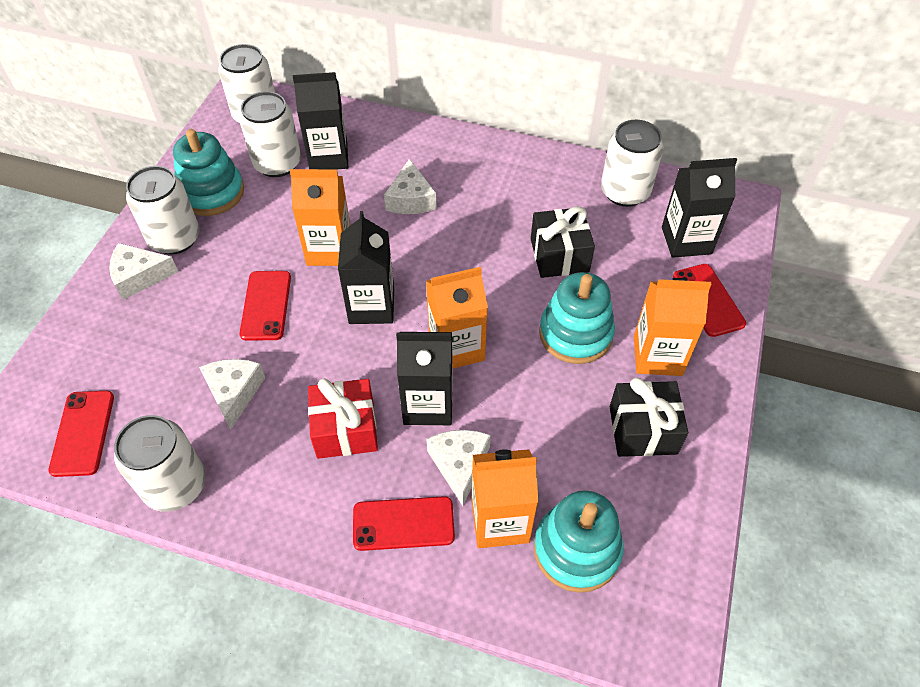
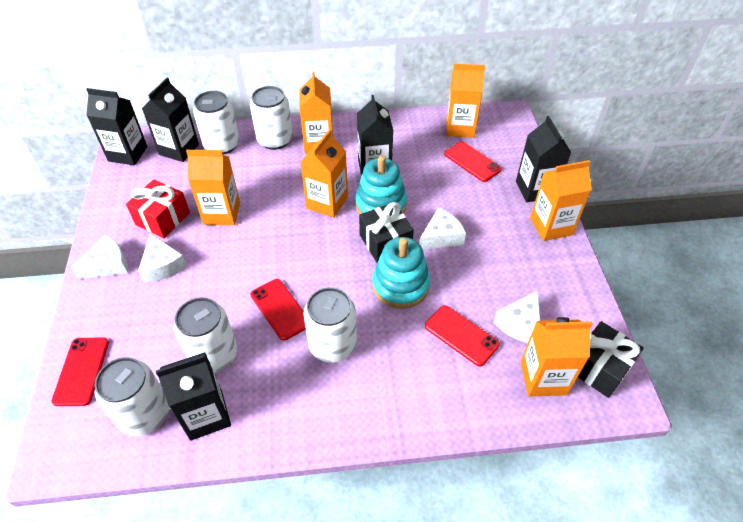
black carton: 4 -> 5
orange carton: 4 -> 6
turquoise stacking toy: 3 -> 2

